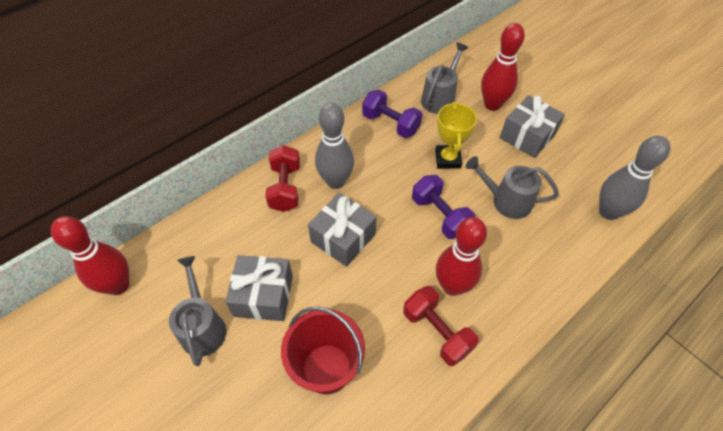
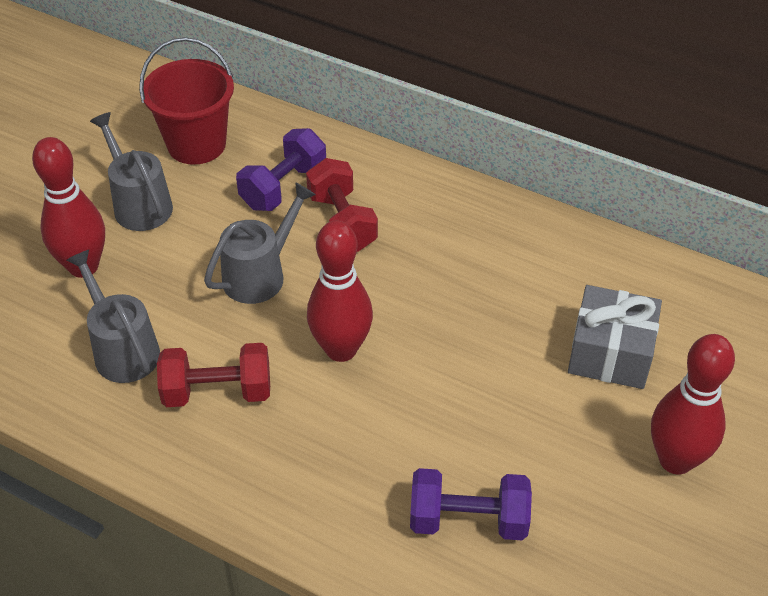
grey bowling pin: 2 -> 0
grey gift: 3 -> 1
yellow trophy: 1 -> 0

